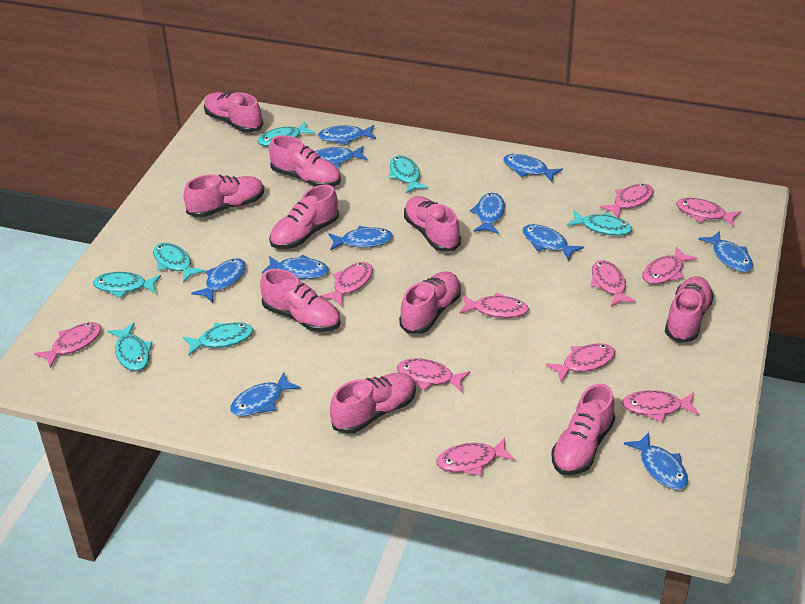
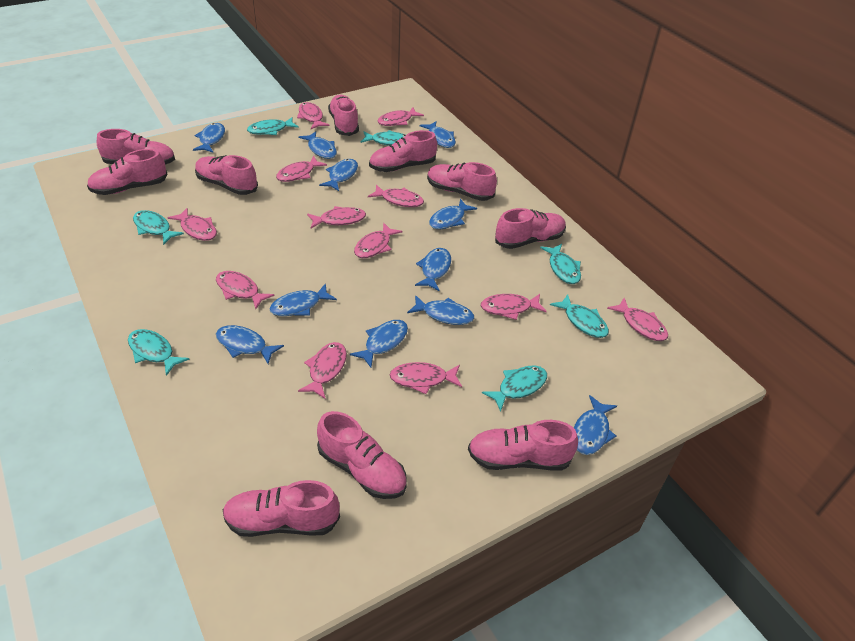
pink fish: 11 -> 12

